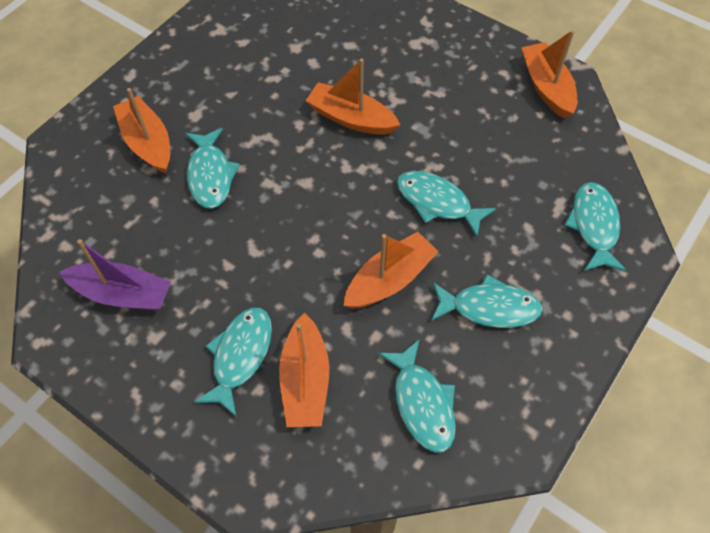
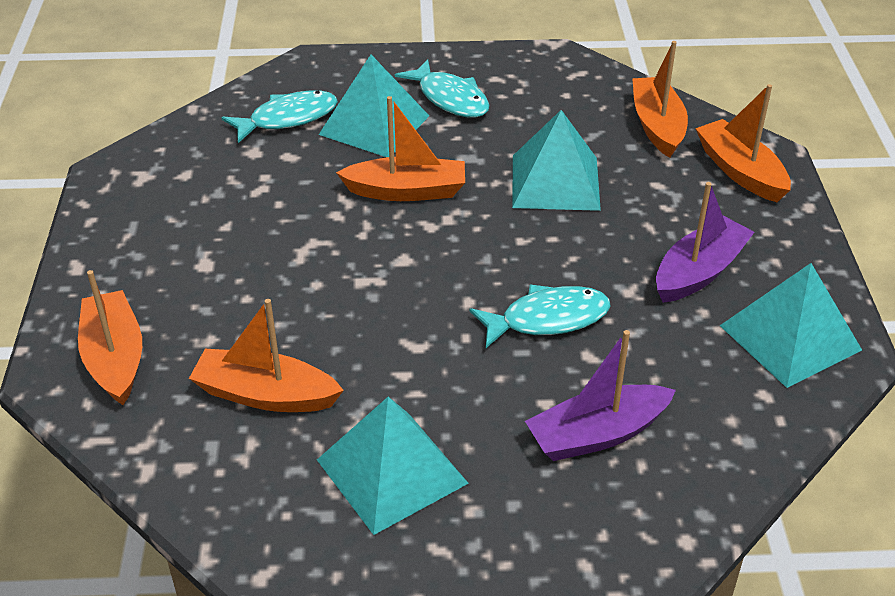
purple boat: 1 -> 2
turquoise fish: 6 -> 3
turquoise pyramid: 0 -> 4

